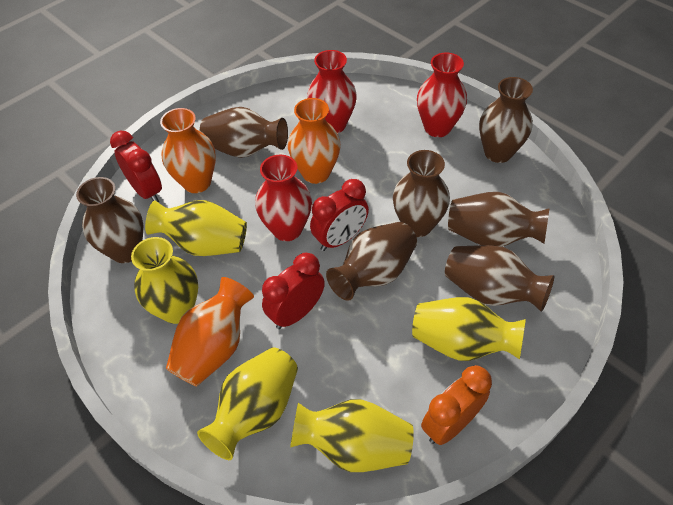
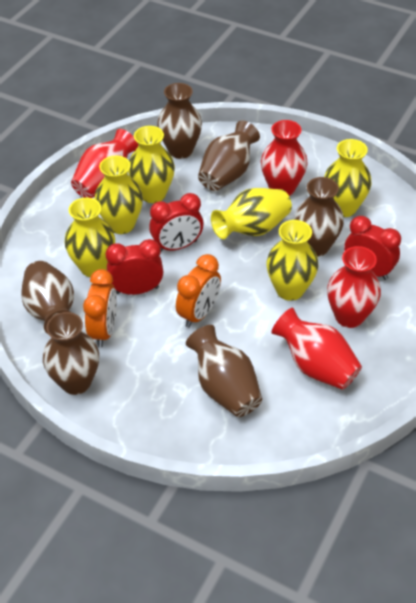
brown vase: 7 -> 6
orange clock: 1 -> 2
orange vase: 3 -> 0
red vase: 3 -> 4
yellow vase: 5 -> 6

